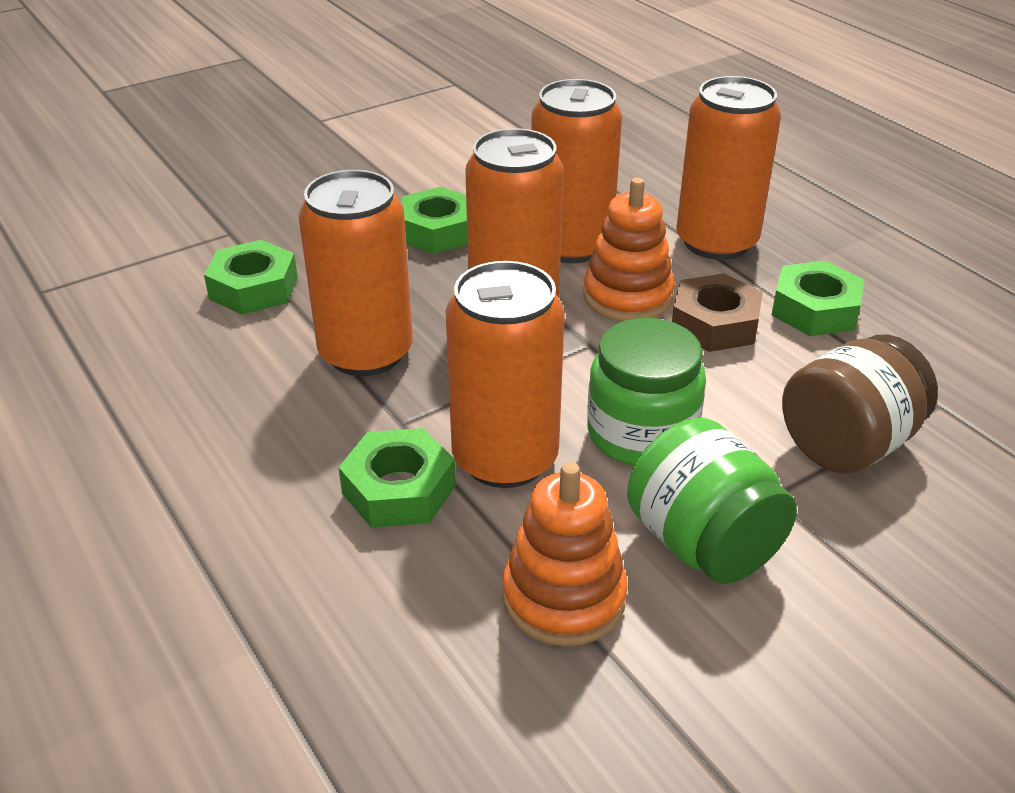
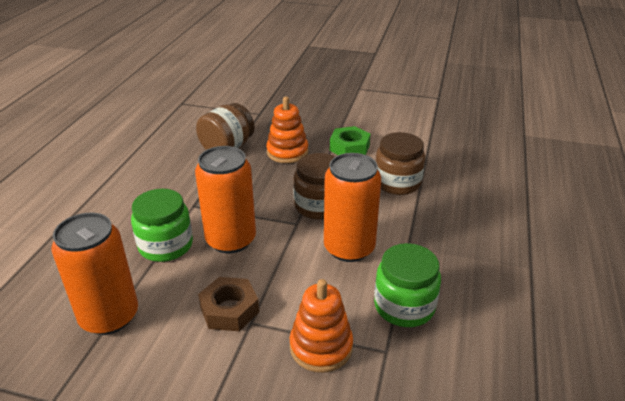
brown jar: 1 -> 3
green nut: 4 -> 1
orange can: 5 -> 3

